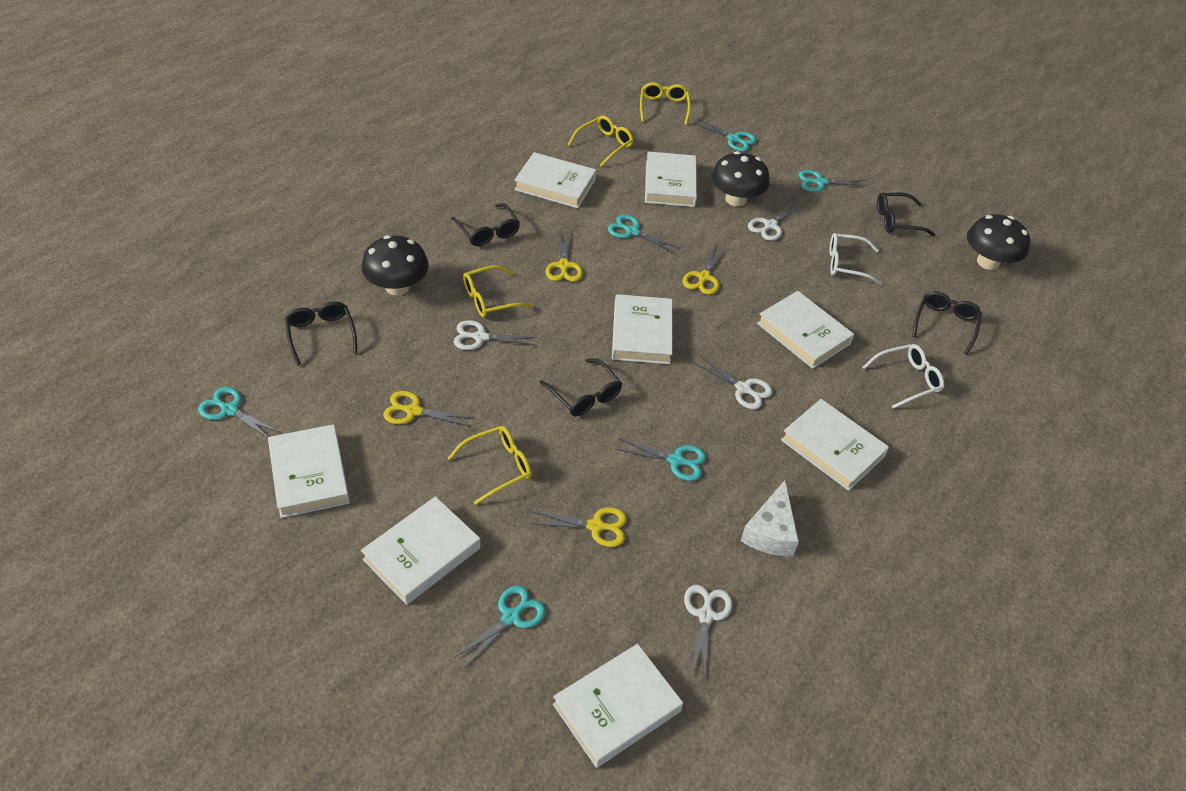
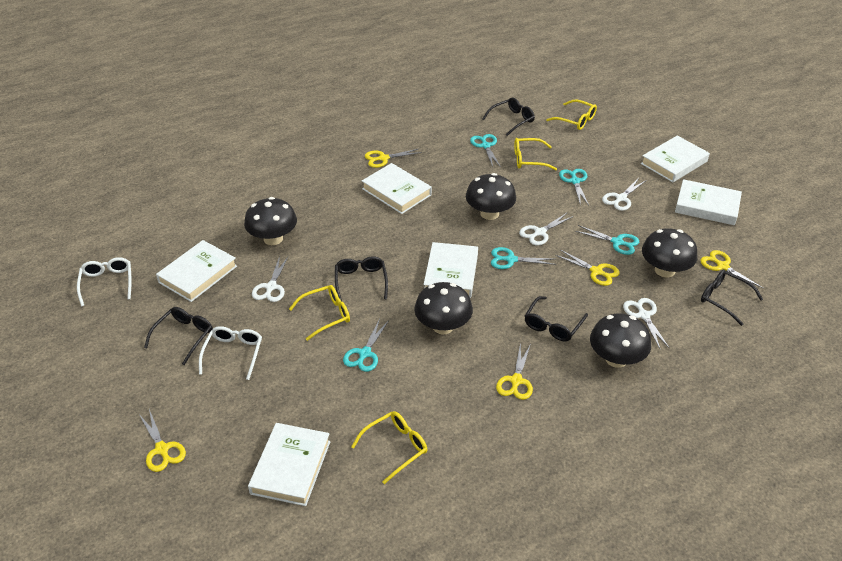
black mushroom: 3 -> 5
turquoise scissors: 6 -> 5
white book: 8 -> 6
white cheese: 1 -> 0
yellow scissors: 4 -> 5

